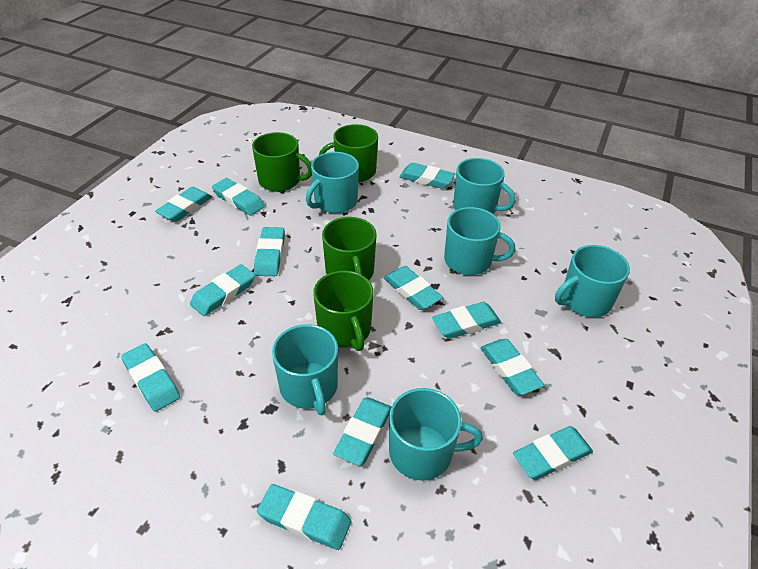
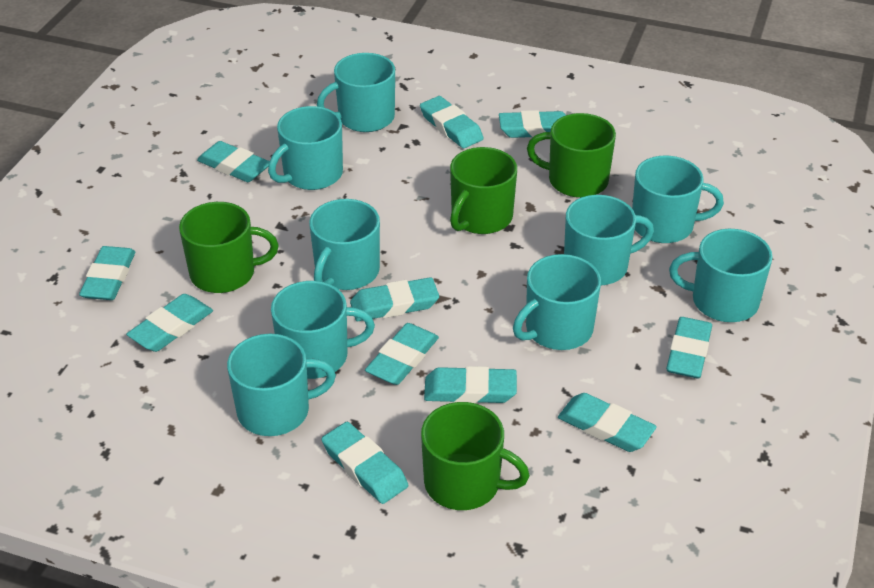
turquoise eraser: 12 -> 11
turquoise mug: 6 -> 9

